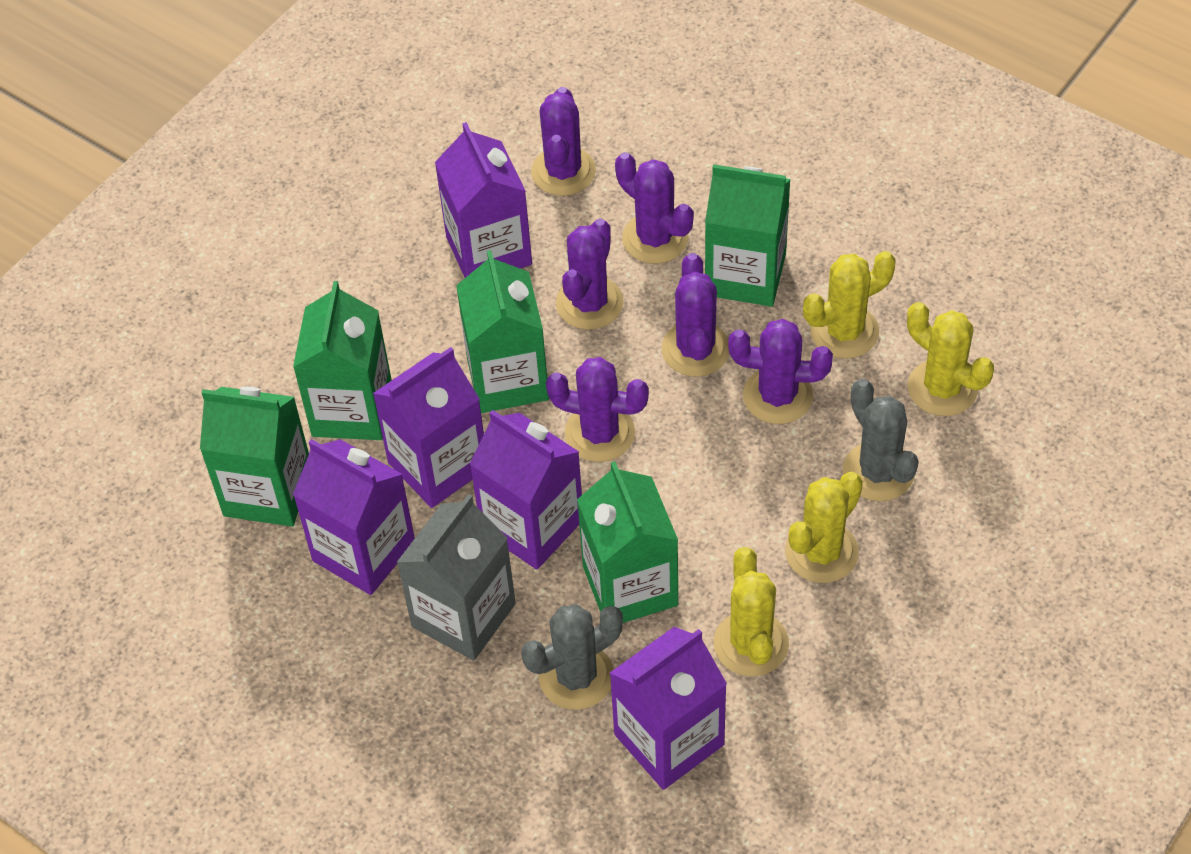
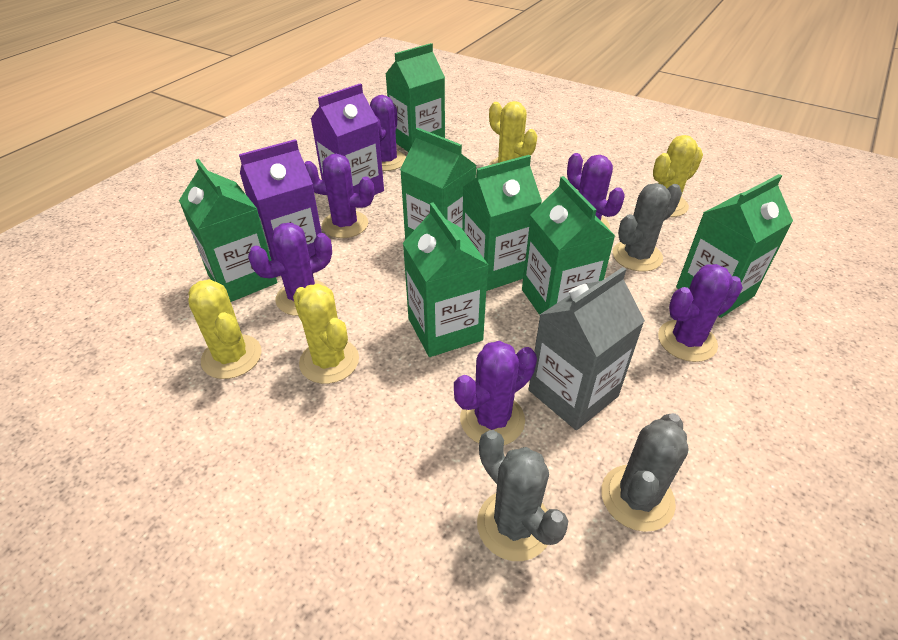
green carton: 5 -> 7
grey cactus: 2 -> 3
purple carton: 5 -> 2

